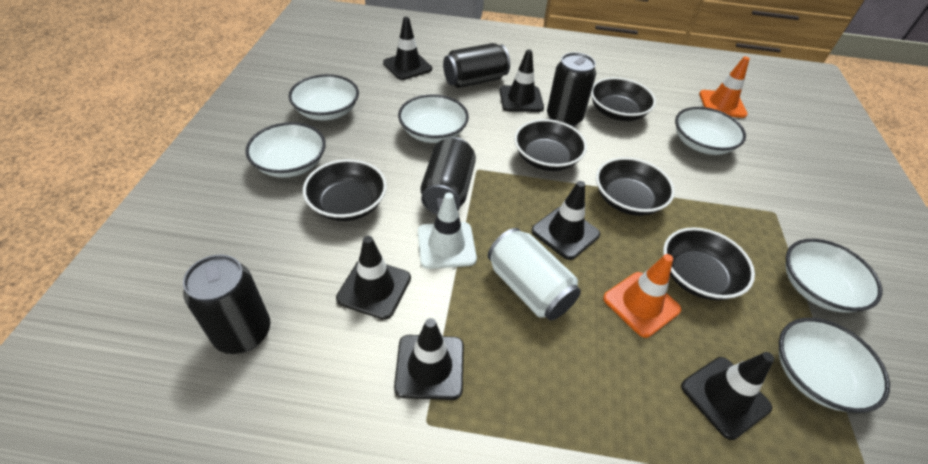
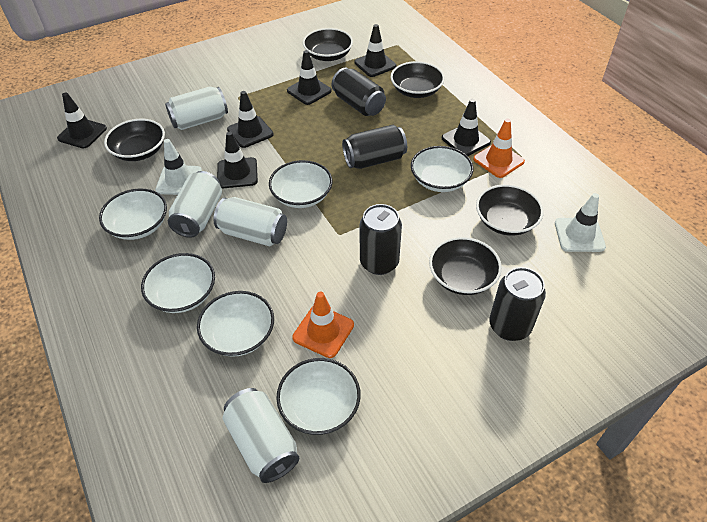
white can: 1 -> 4
white traffic cone: 1 -> 2

